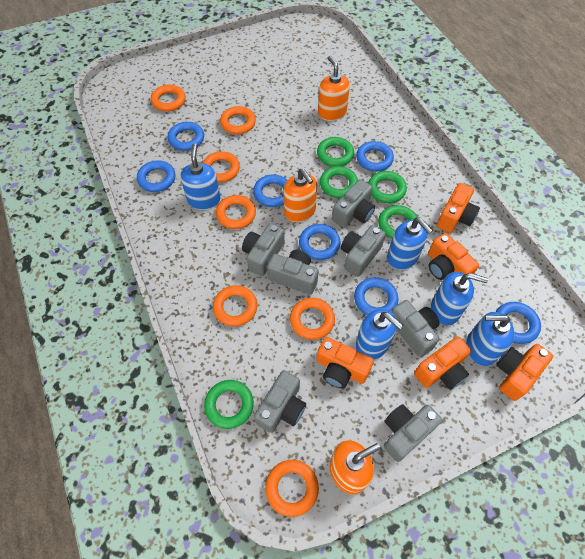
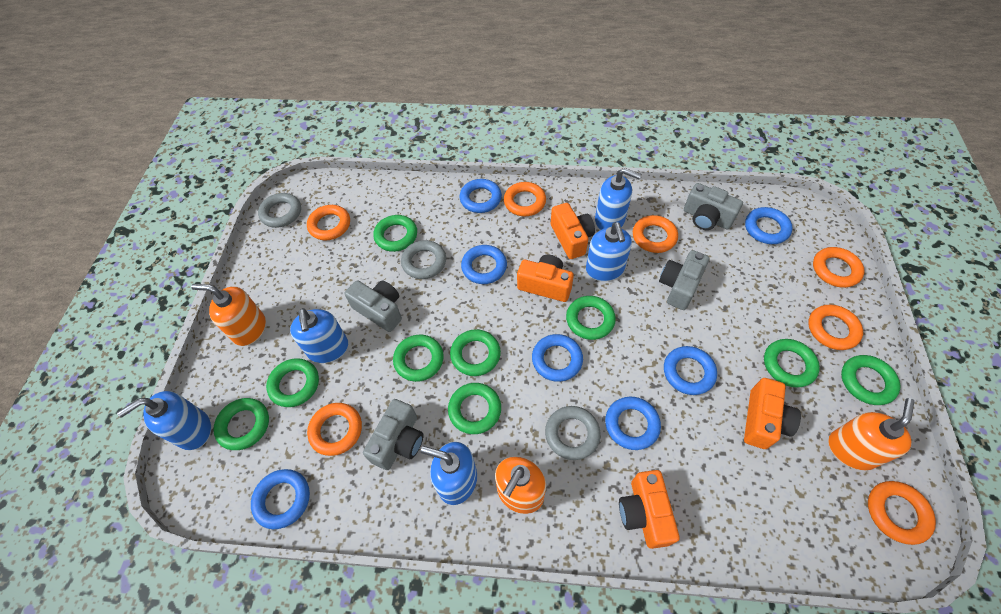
green ring: 5 -> 9
grey camera: 7 -> 4
grey ring: 0 -> 3
orange camera: 5 -> 4

